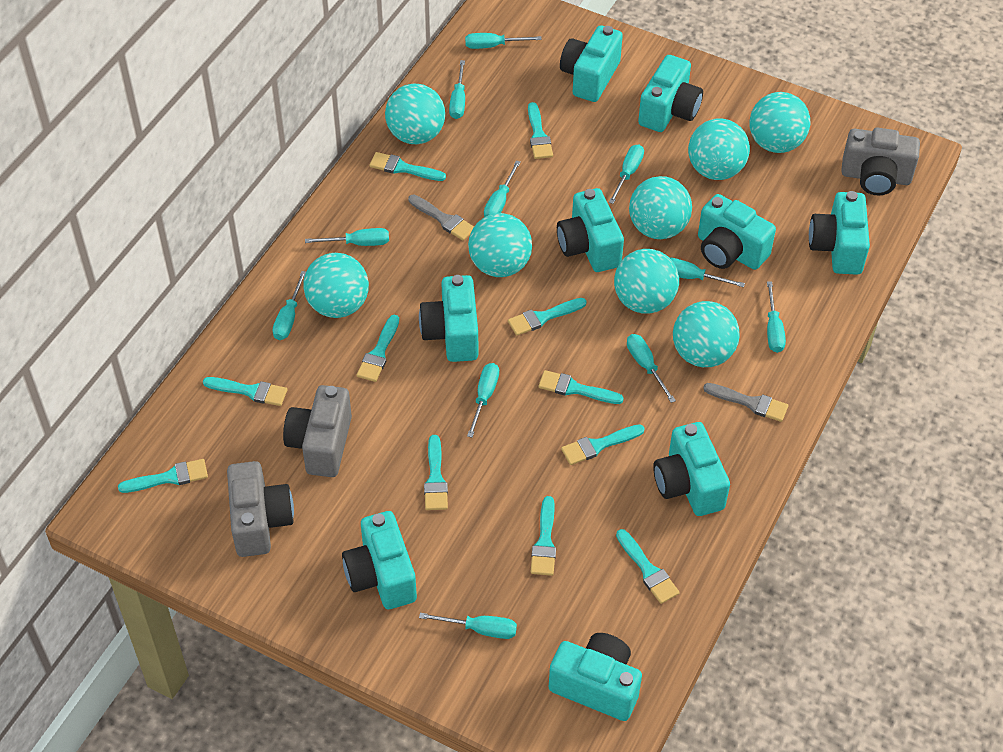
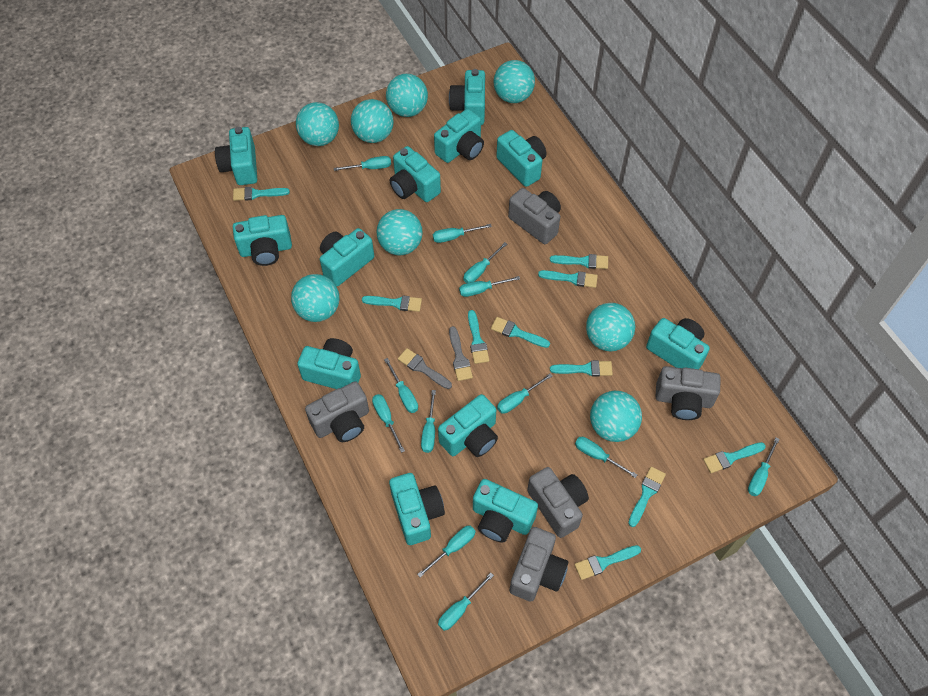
grey camera: 3 -> 5
turquoise brush: 11 -> 10
turquoise camera: 9 -> 12
turquoise screwdriver: 11 -> 12

